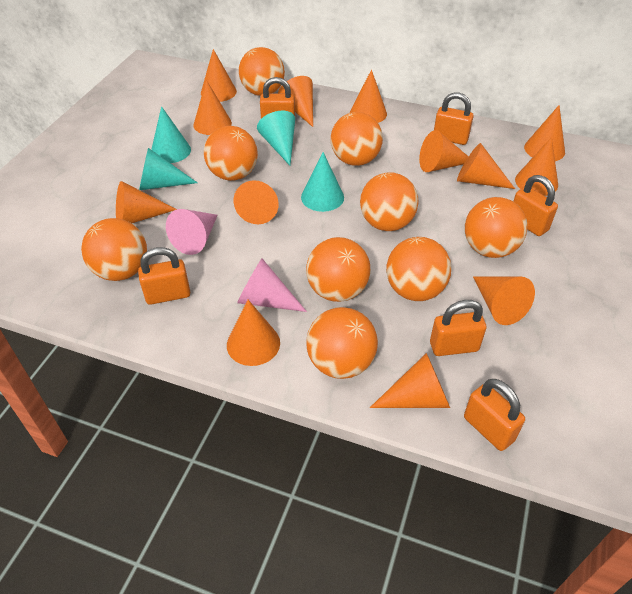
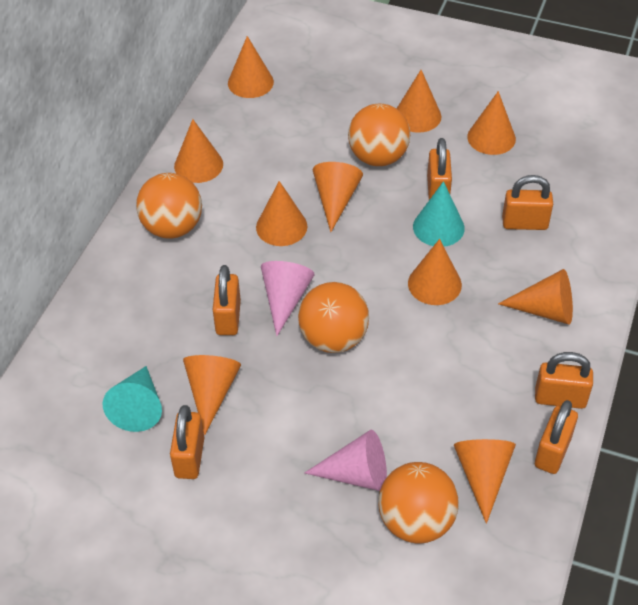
orange ball: 9 -> 4
orange cone: 13 -> 10
turquoise cone: 4 -> 2

